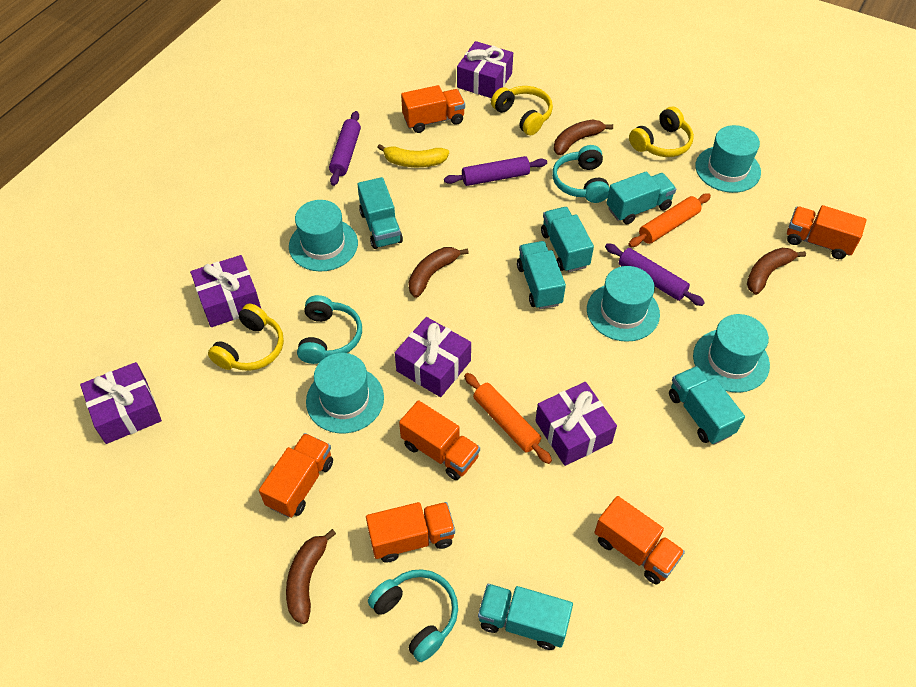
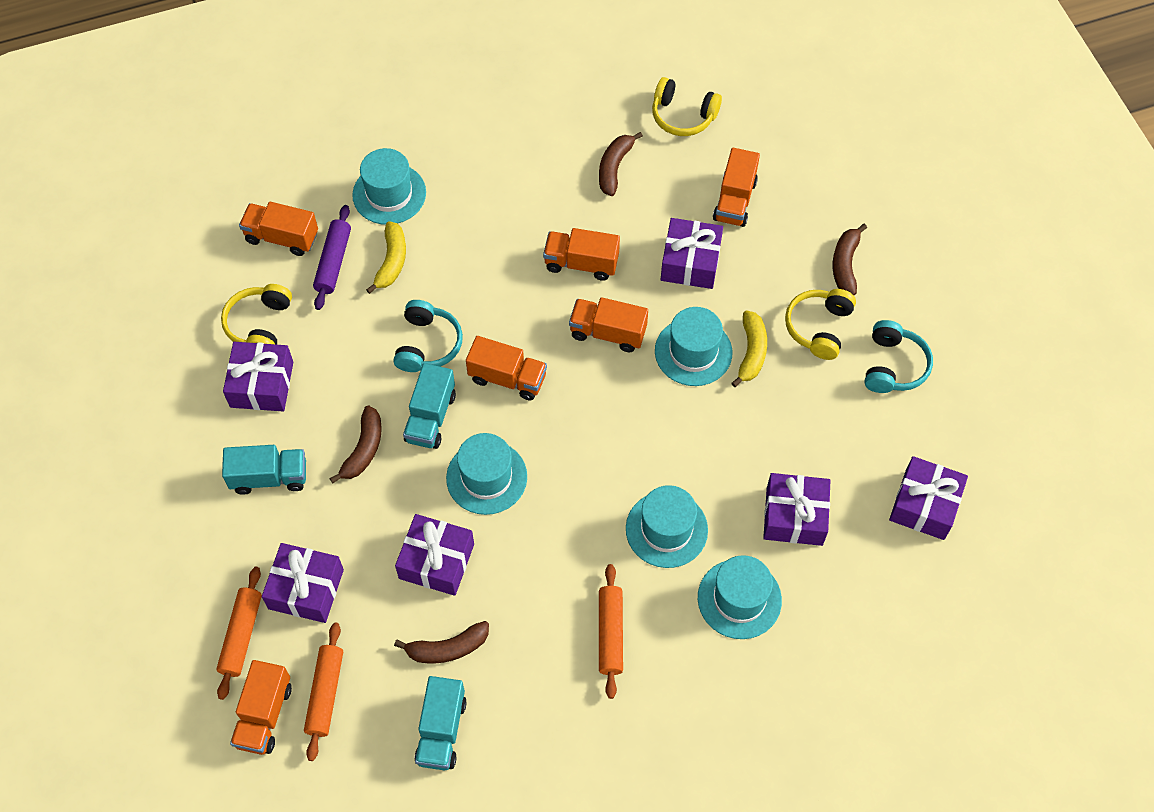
orange rolling pin: 2 -> 3
purple gift: 5 -> 6
purple rolling pin: 3 -> 1
turquoise headphones: 3 -> 2
turquoise truck: 6 -> 3
yellow banana: 1 -> 2

